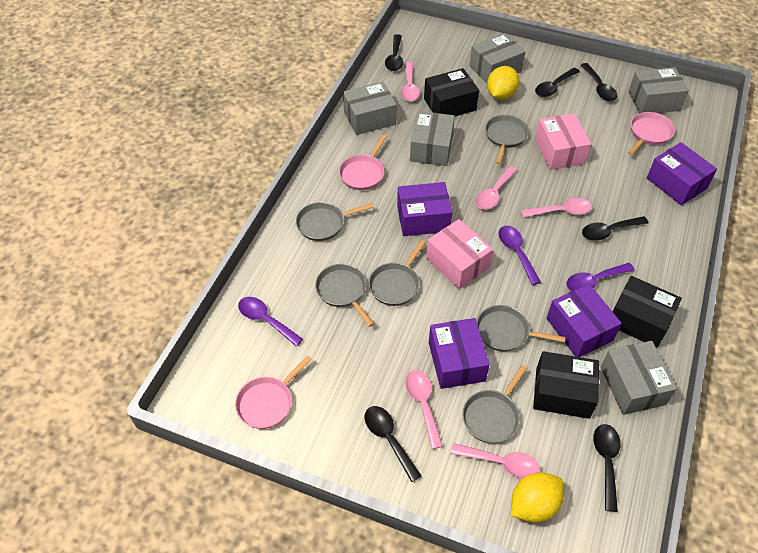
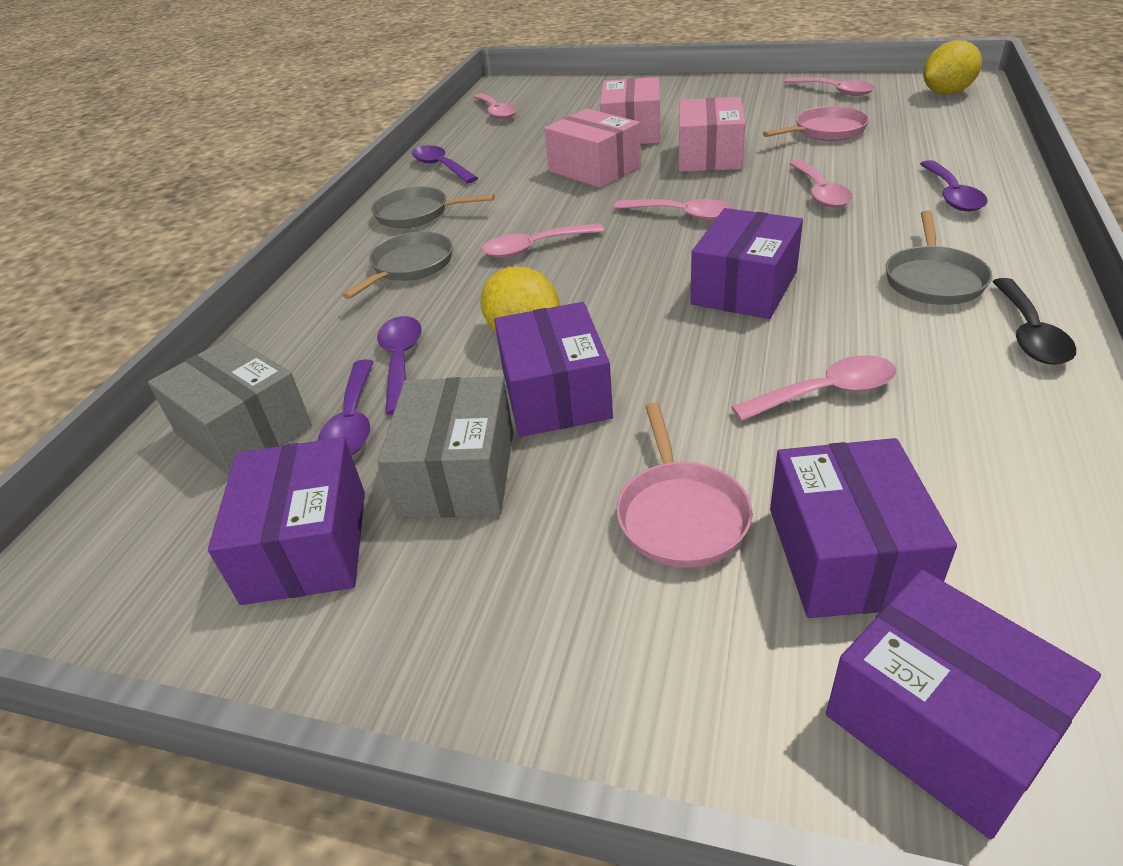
black box: 3 -> 0
black spoon: 6 -> 1
grey box: 5 -> 2
grey pan: 6 -> 3
pink box: 2 -> 3
pink pan: 3 -> 2
pink spoon: 5 -> 6
purple box: 4 -> 5
purple spoon: 3 -> 4

